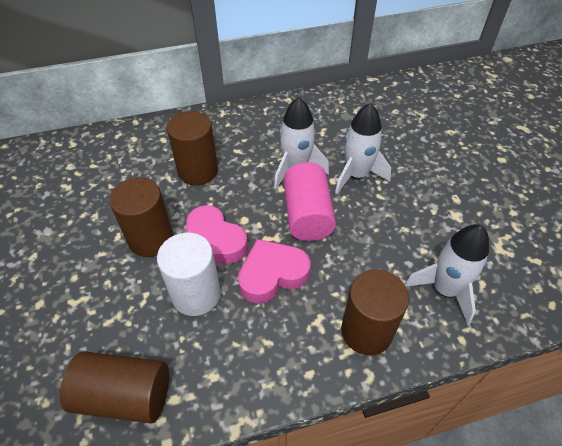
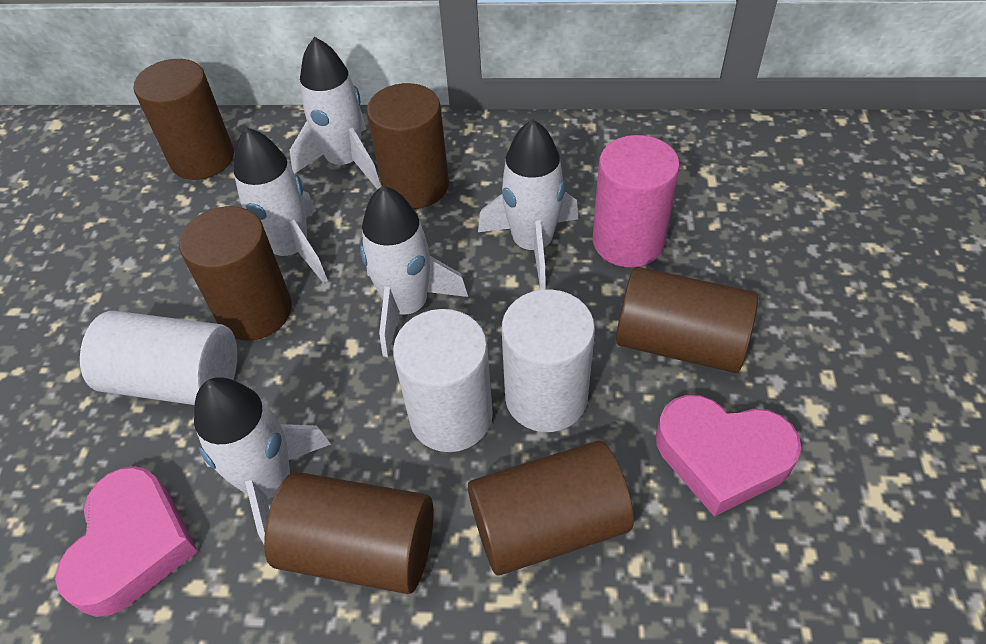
brown cylinder: 4 -> 6
white cylinder: 1 -> 3
white rocket: 3 -> 5

